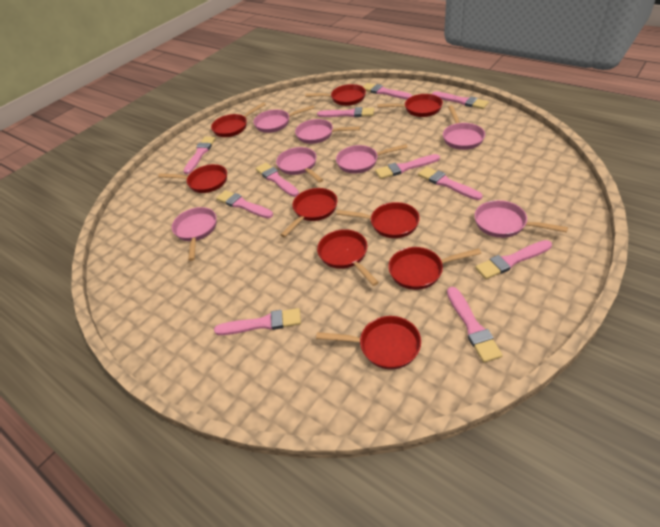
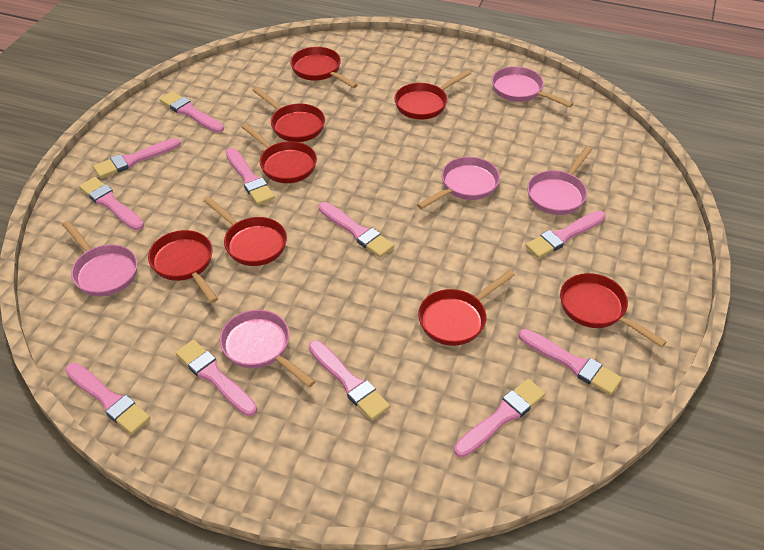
pink pan: 7 -> 5
red pan: 9 -> 8

